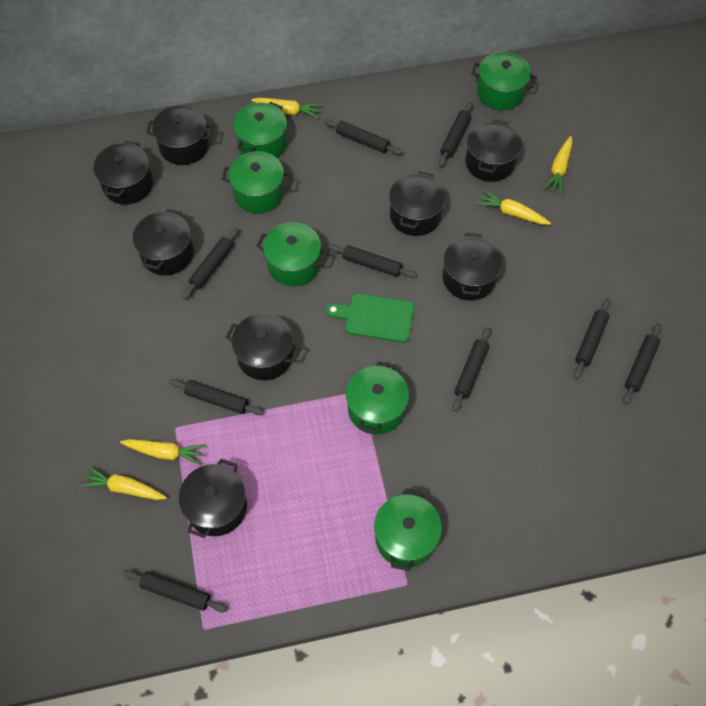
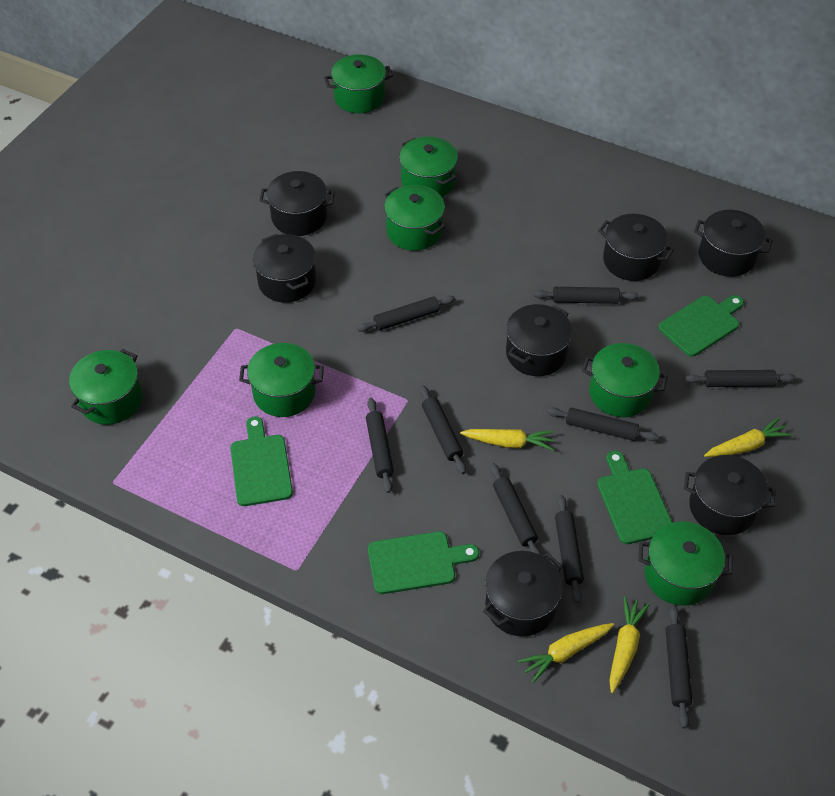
black pot: 8 -> 7
green cutting board: 1 -> 4
green pot: 6 -> 7
yellow carrot: 5 -> 4

